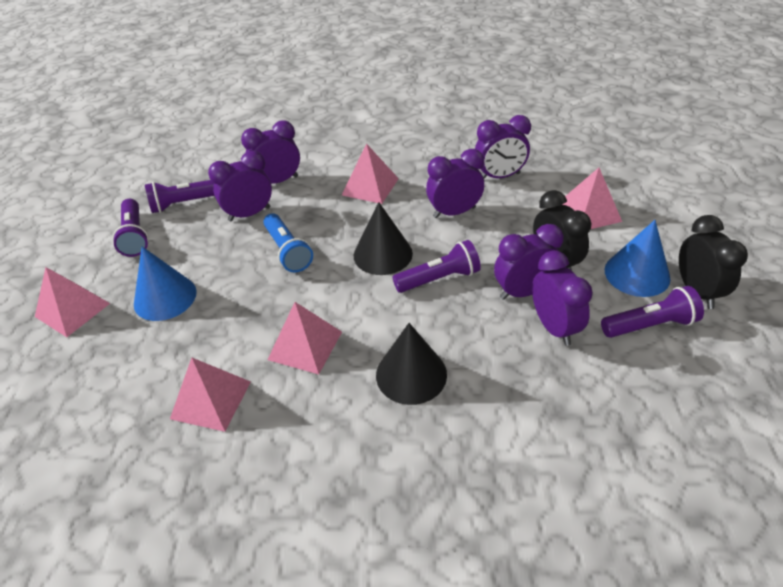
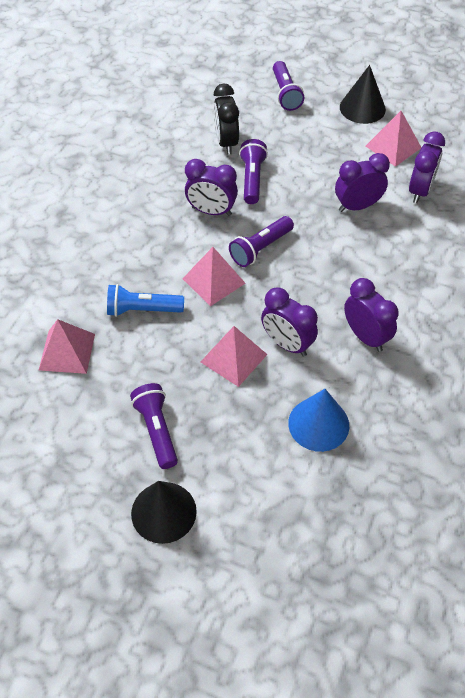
black clock: 2 -> 1
blue cone: 2 -> 1
pink pyramid: 5 -> 4
purple clock: 6 -> 5

